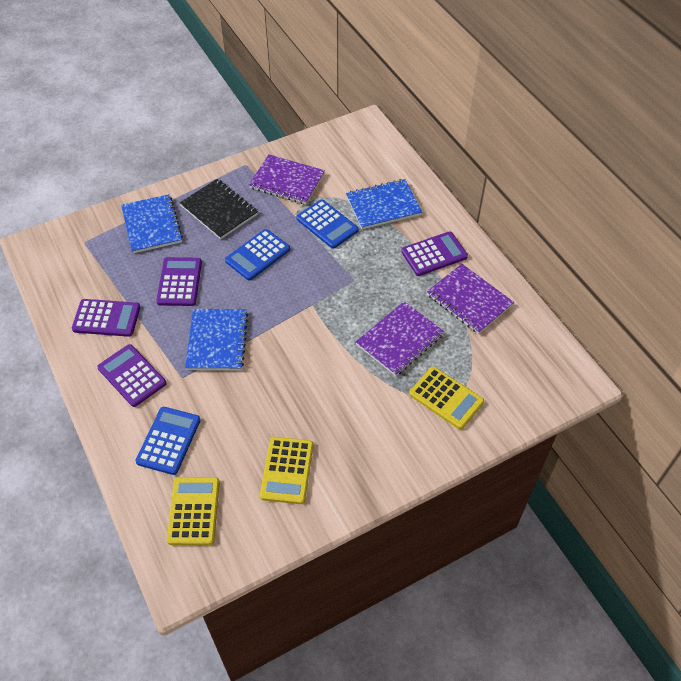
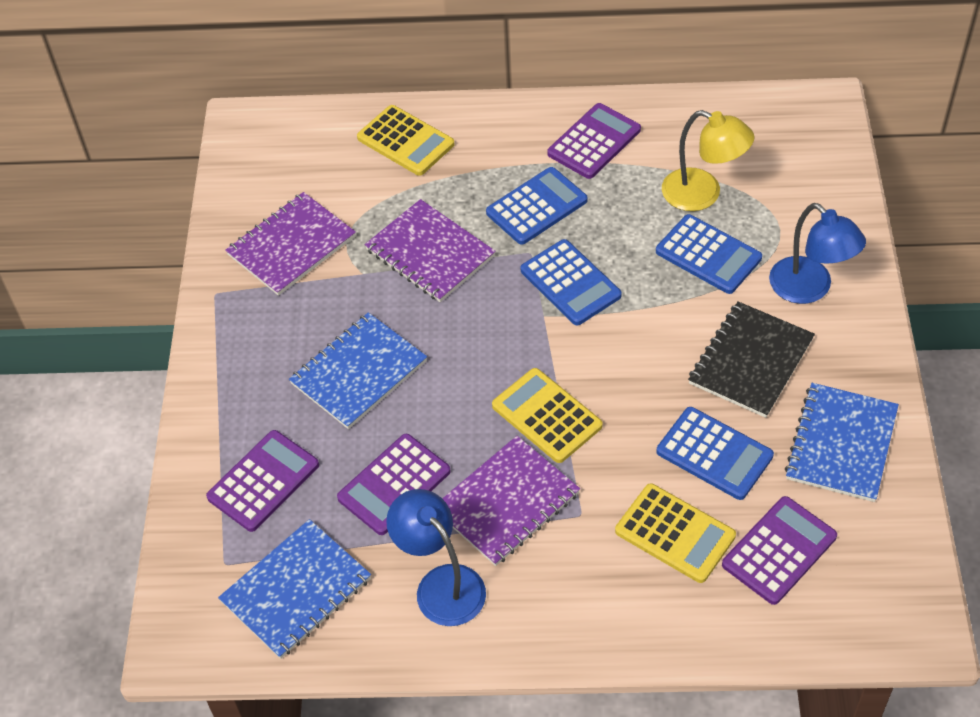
blue calculator: 3 -> 4
blue lamp: 0 -> 2
yellow lamp: 0 -> 1

